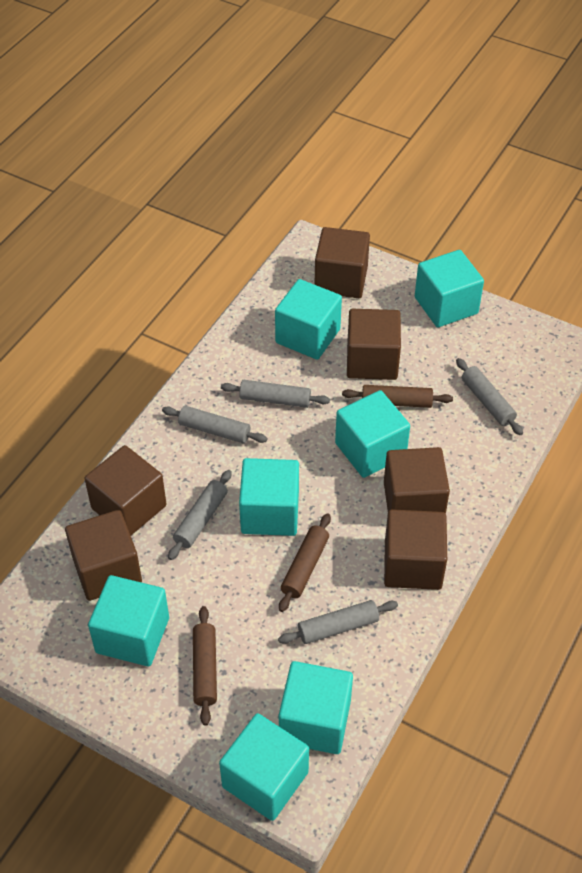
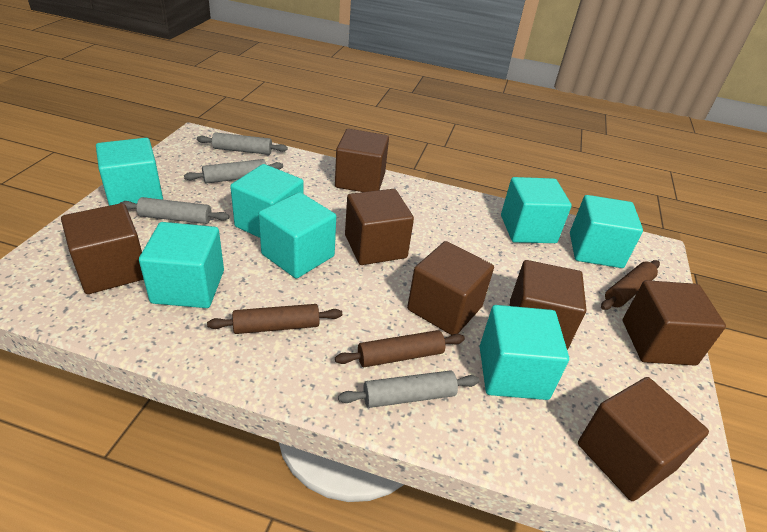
brown cube: 6 -> 7
grey rolling pin: 5 -> 4

